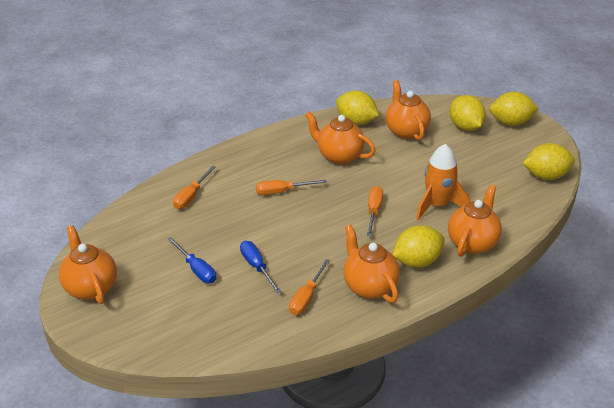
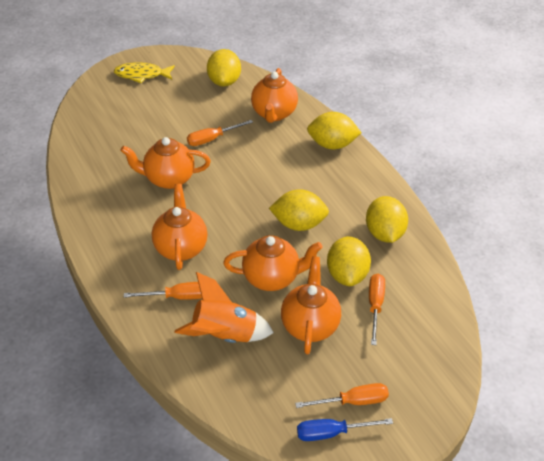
blue screwdriver: 2 -> 1
yellow fish: 0 -> 1

